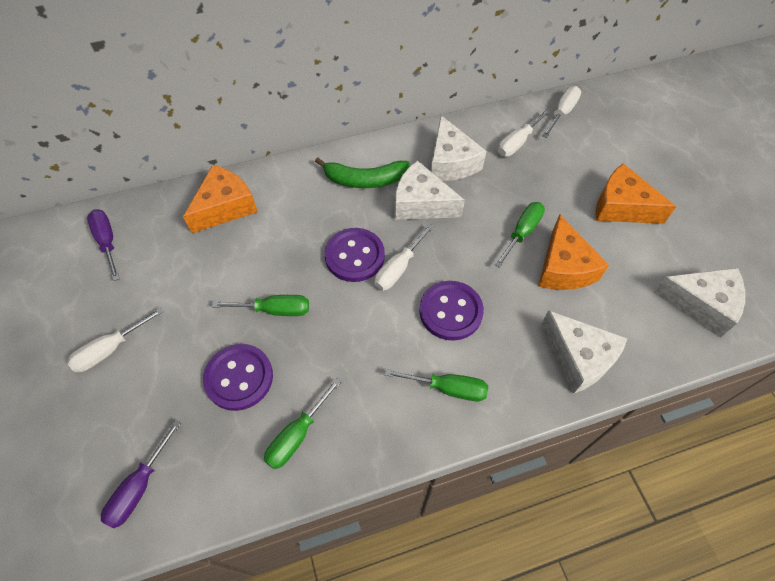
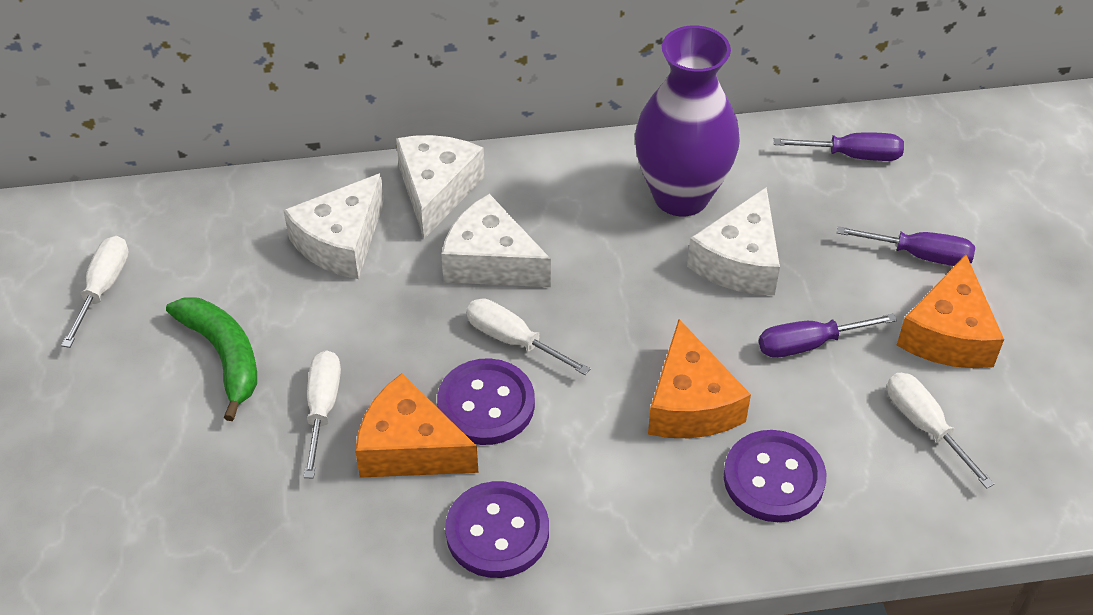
green screwdriver: 4 -> 0
purple screwdriver: 2 -> 3
purple vase: 0 -> 1

